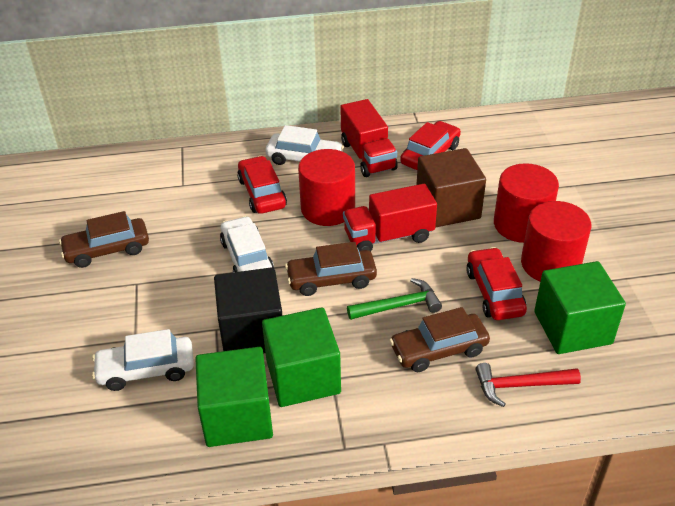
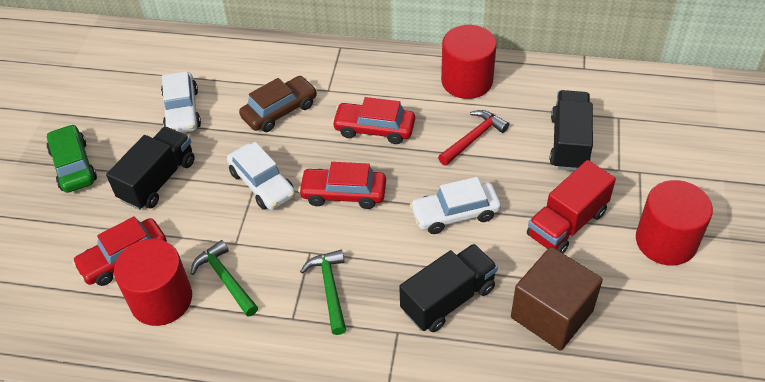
black cube: 1 -> 0
black truck: 0 -> 3
brown car: 3 -> 1
green car: 0 -> 1
green cube: 3 -> 0
green hammer: 1 -> 2
red truck: 2 -> 1

